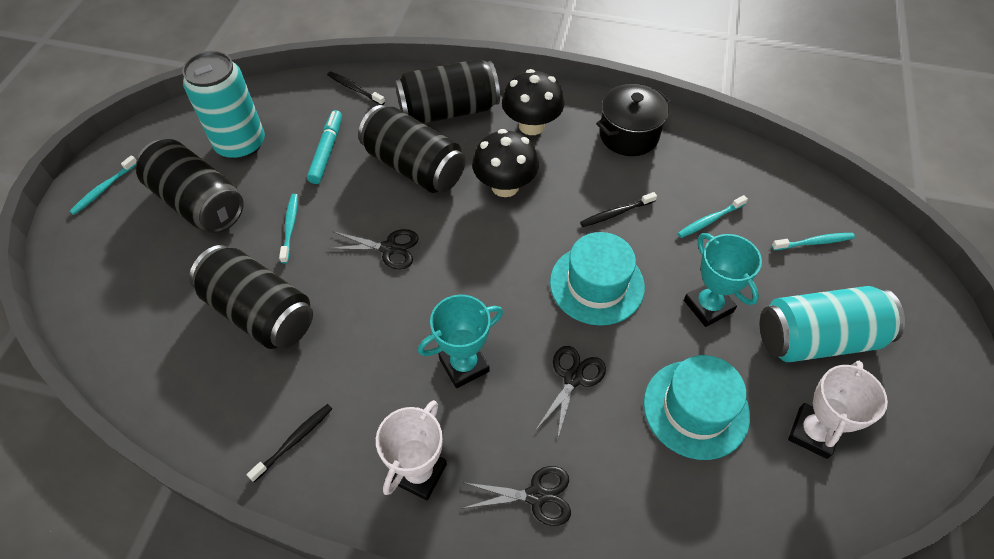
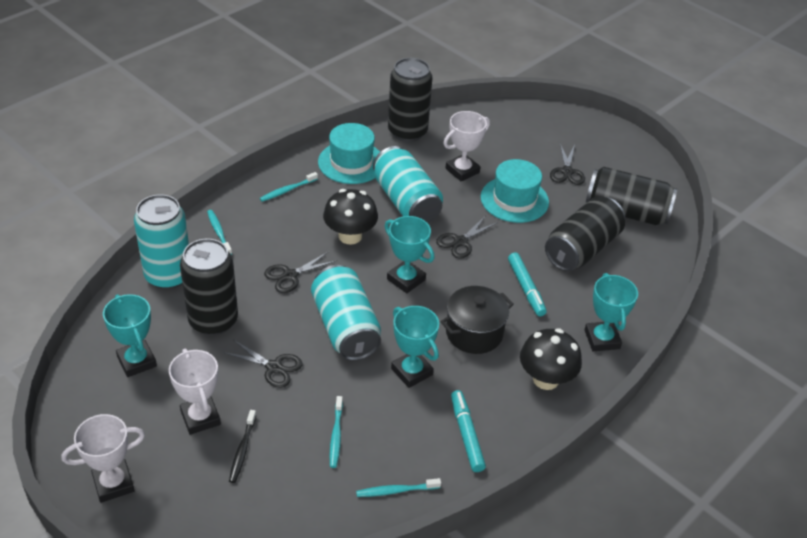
black scissors: 3 -> 4
black toothbrush: 3 -> 1
turquoise can: 2 -> 3
turquoise marker: 1 -> 2
turquoise trophy: 2 -> 4
white trophy: 2 -> 3

